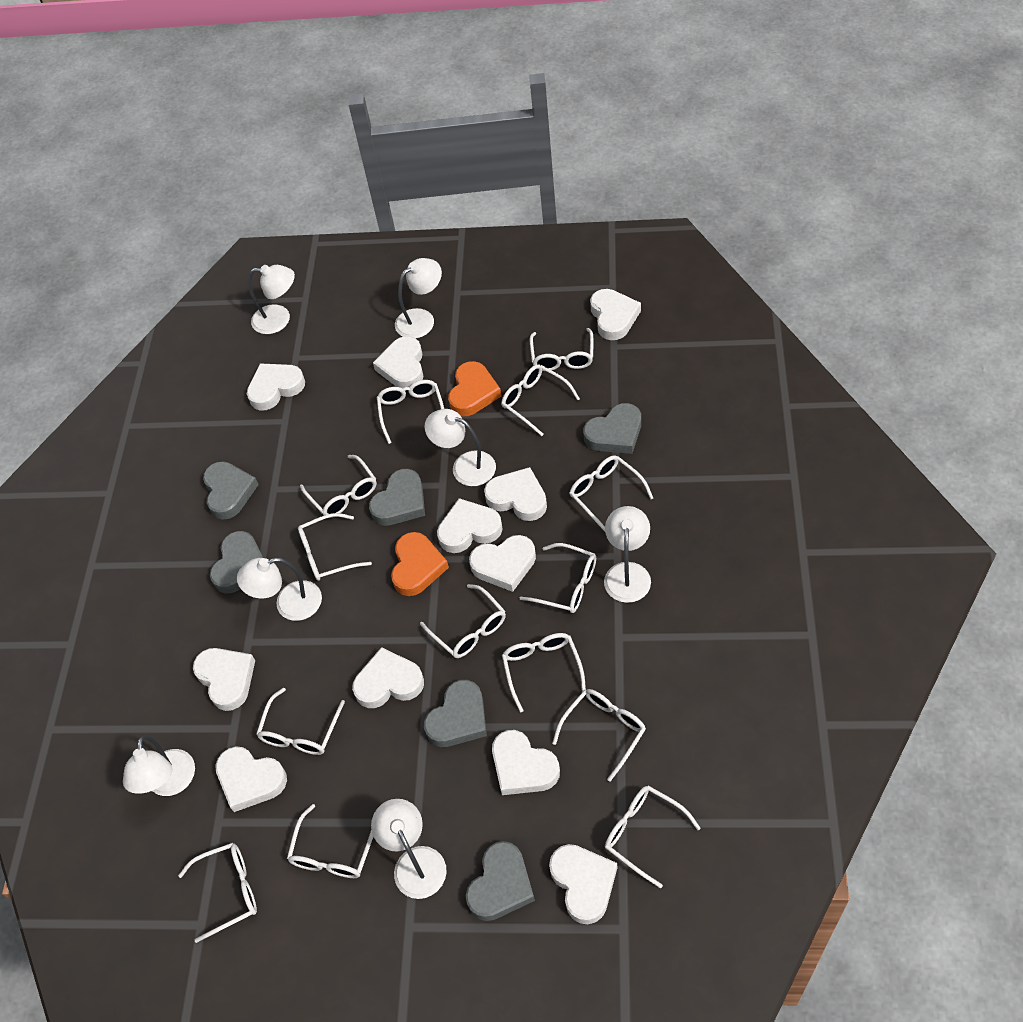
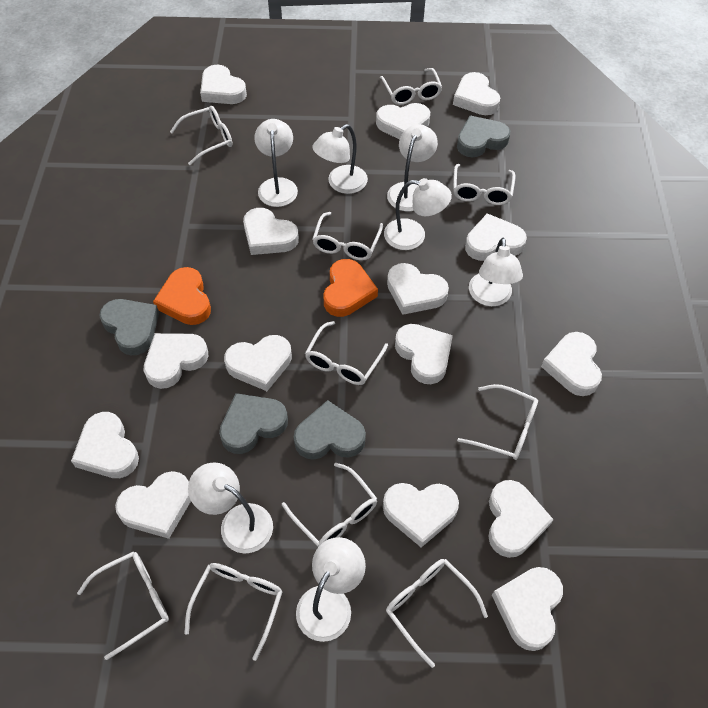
grey heart: 6 -> 4
white glasses: 14 -> 10
white heart: 11 -> 15

